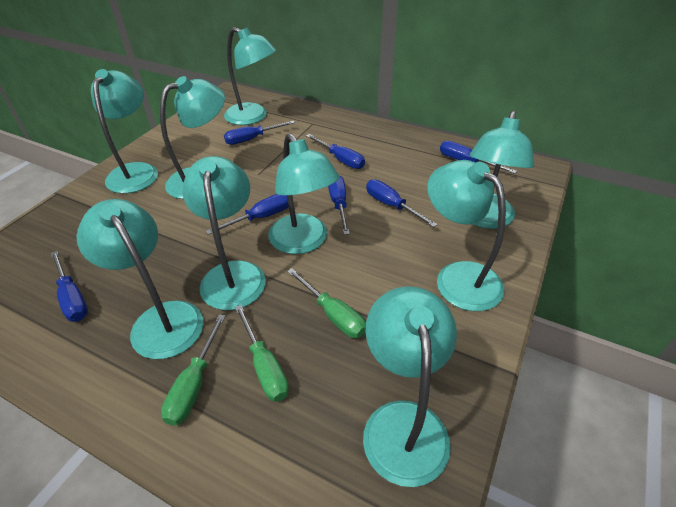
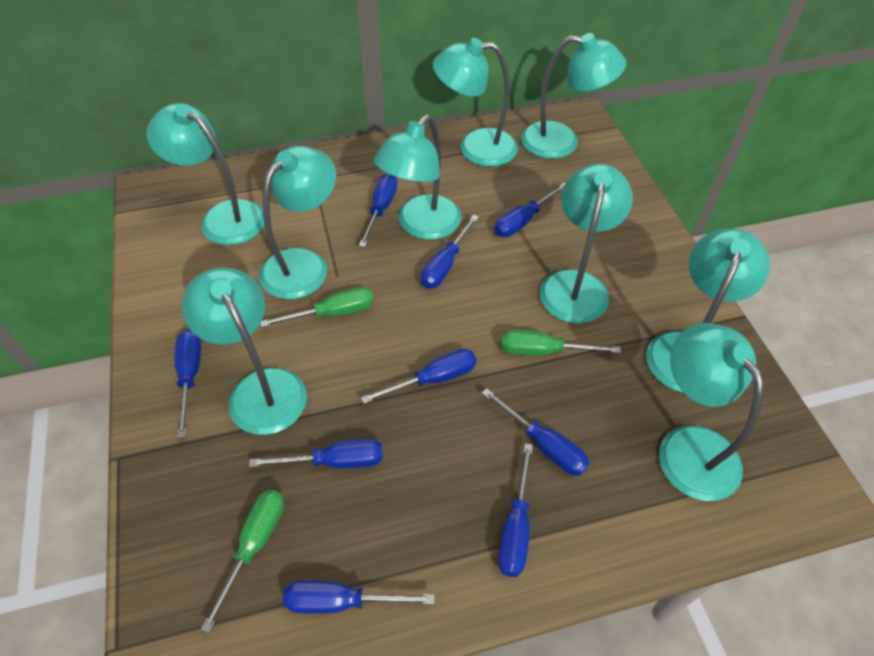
blue screwdriver: 7 -> 9

